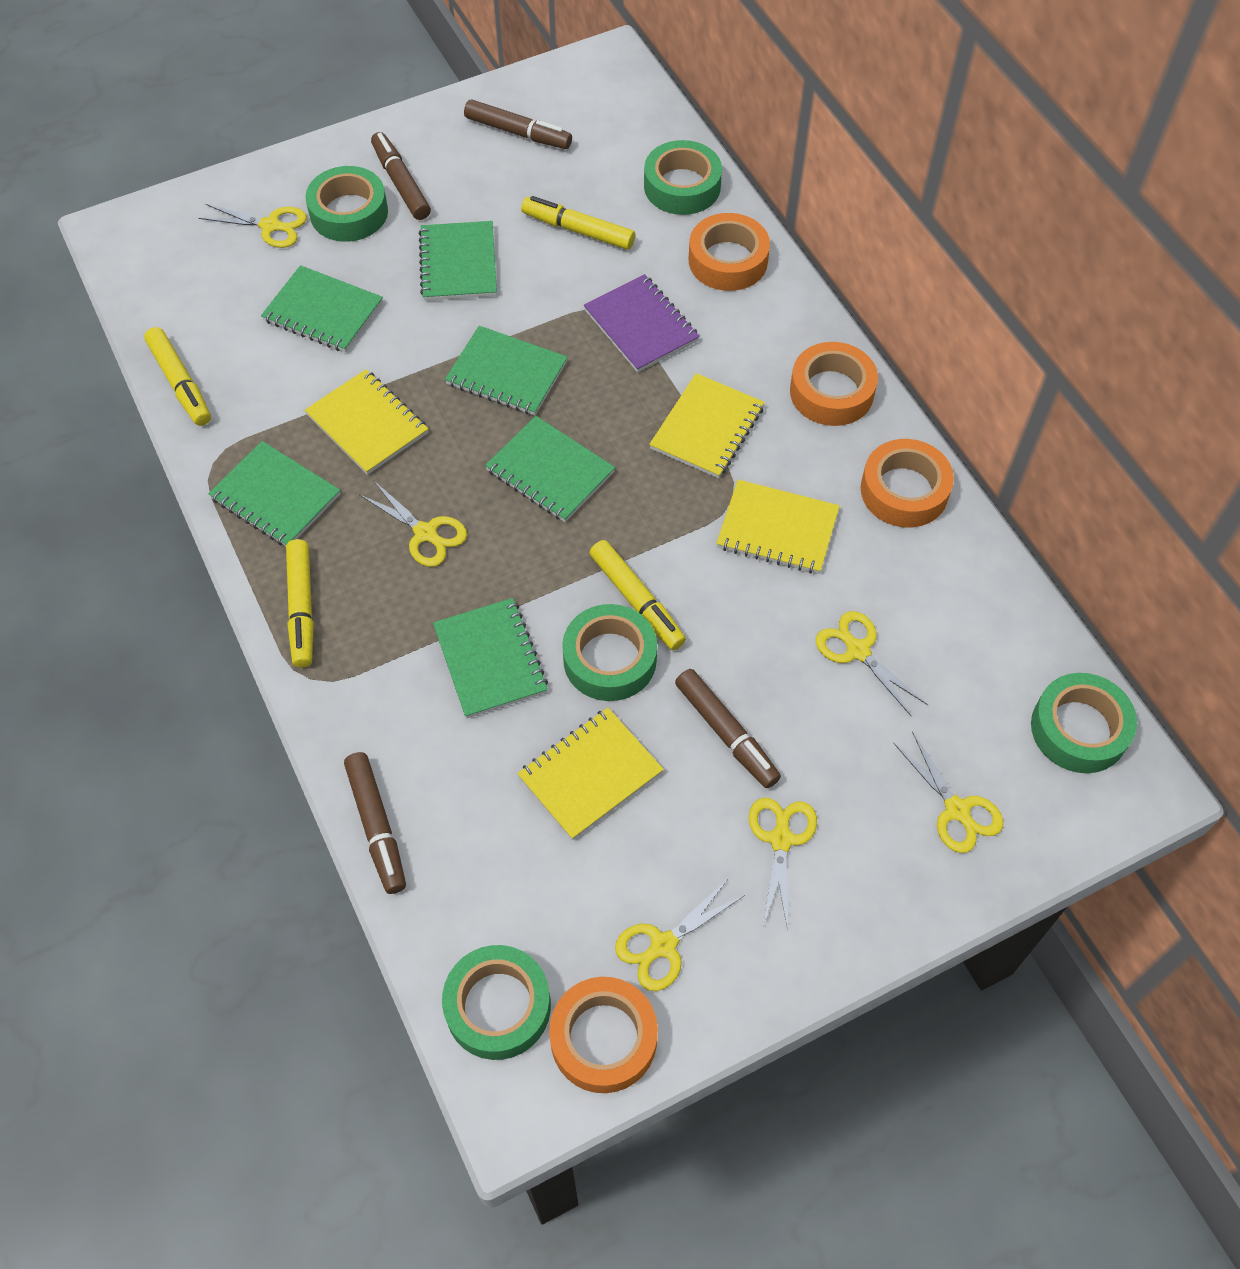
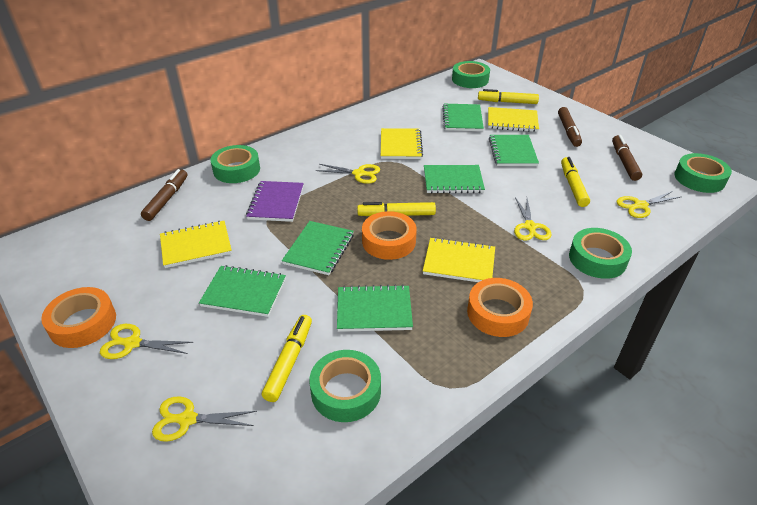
brown marker: 4 -> 3
orange tape: 4 -> 3
yellow scissors: 6 -> 5

